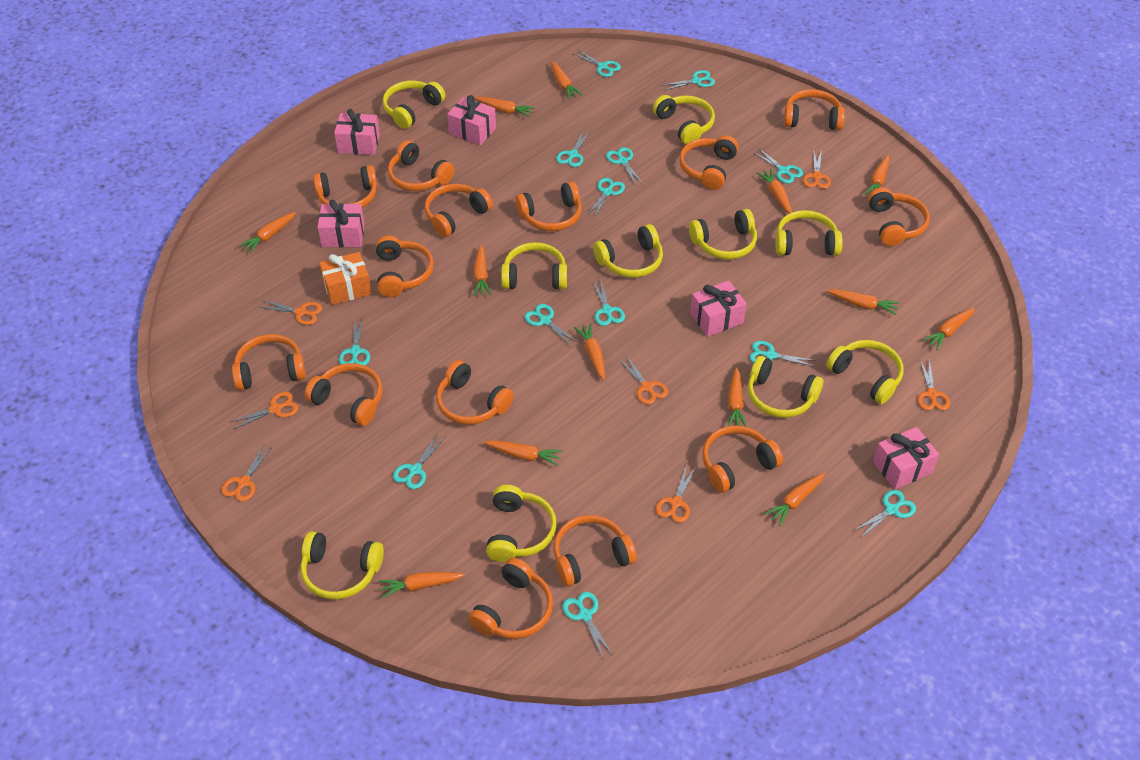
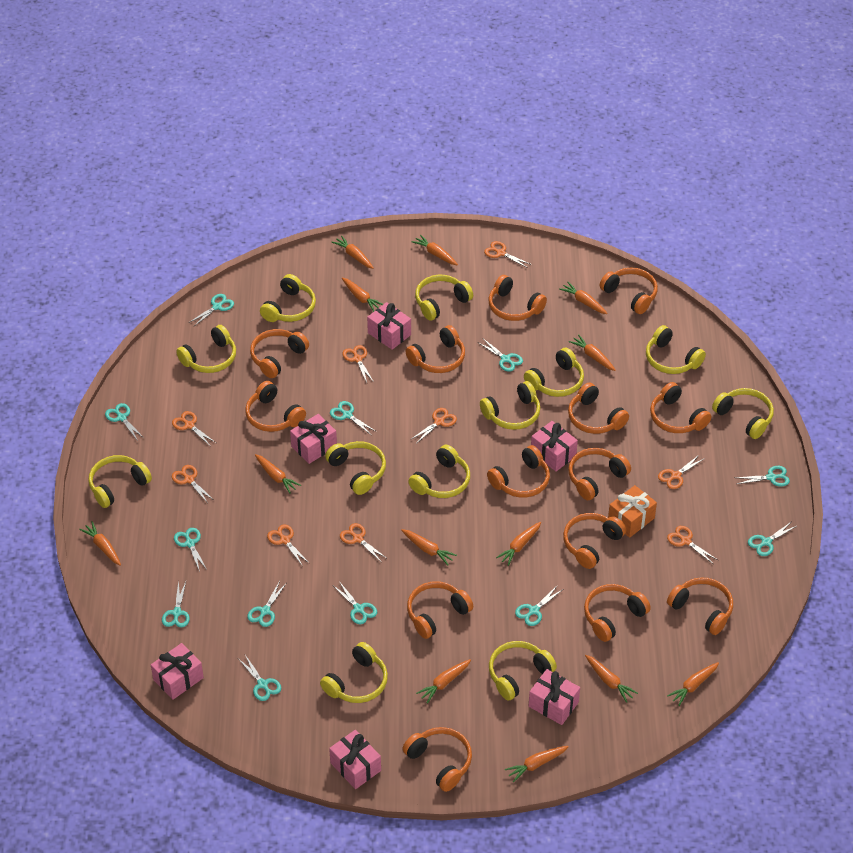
orange scissors: 7 -> 9
pink gift: 5 -> 6
turquoise scissors: 13 -> 12
yellow headphones: 10 -> 12

